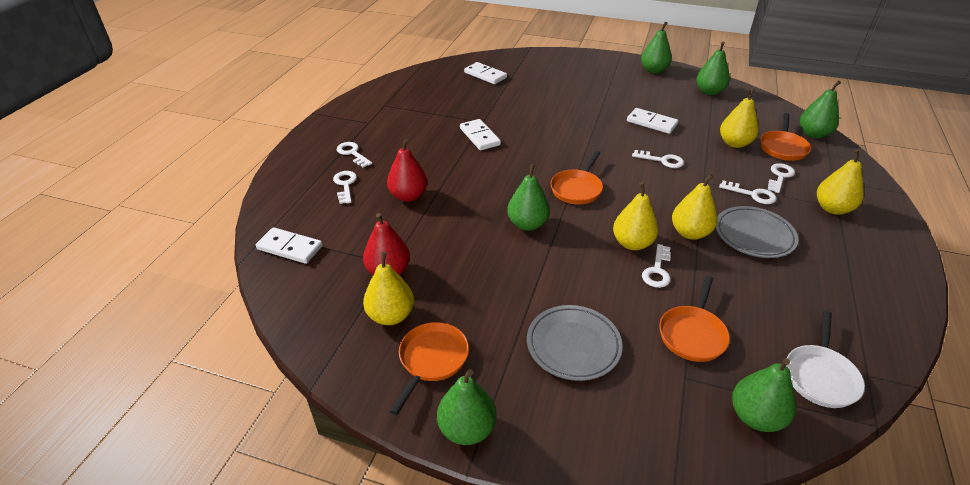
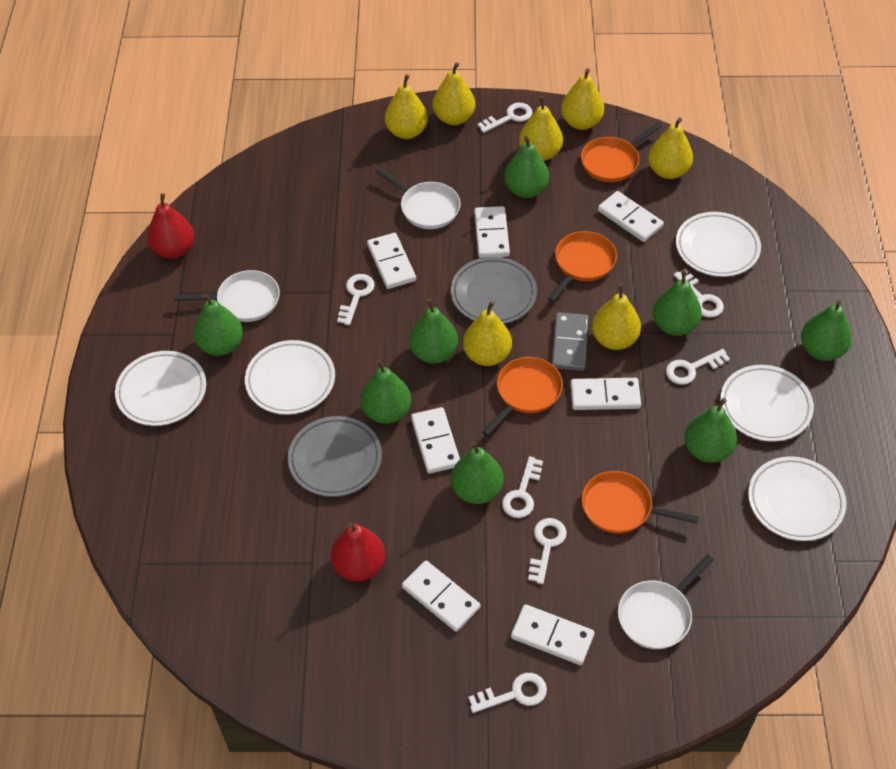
green pear: 6 -> 8
grey domino: 0 -> 1
white domino: 4 -> 7
white key: 6 -> 7
white pan: 1 -> 3
white plate: 0 -> 5
yellow pear: 5 -> 7

